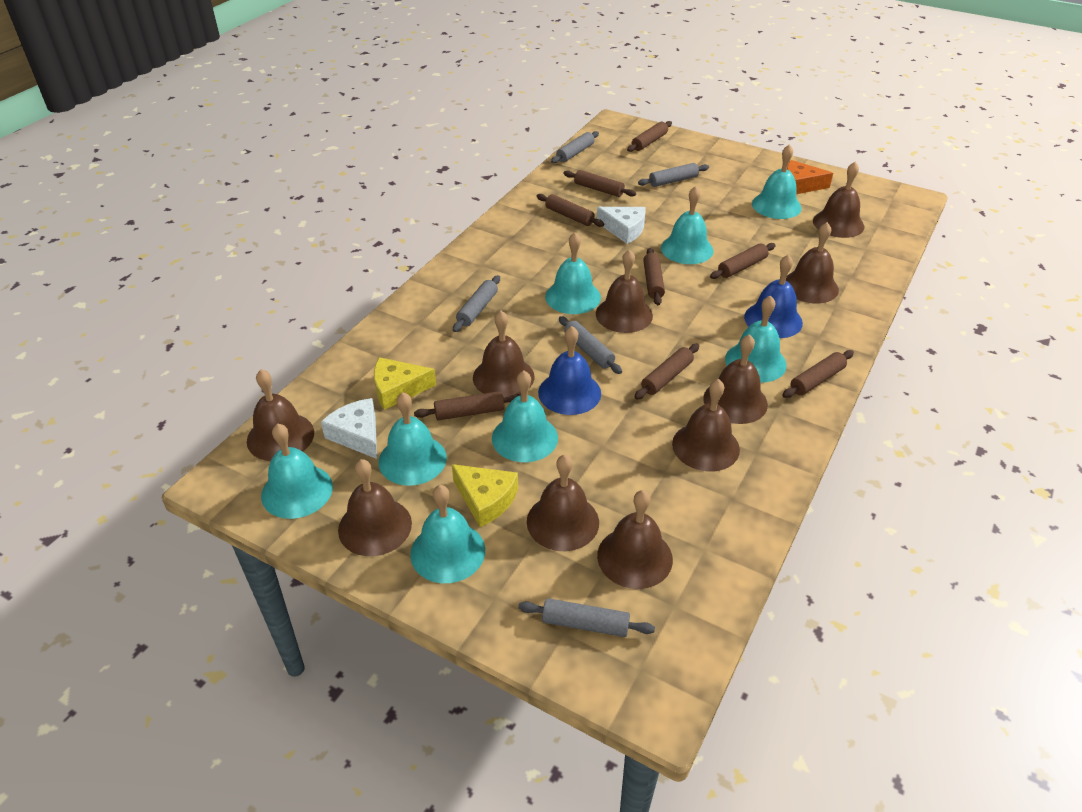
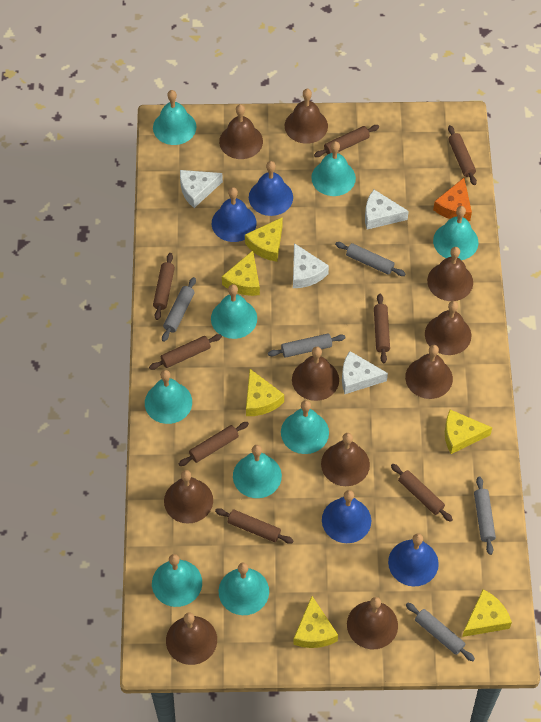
blue bell: 2 -> 4
turquoise bell: 8 -> 9
white cheese: 2 -> 4
yellow cheese: 2 -> 6

